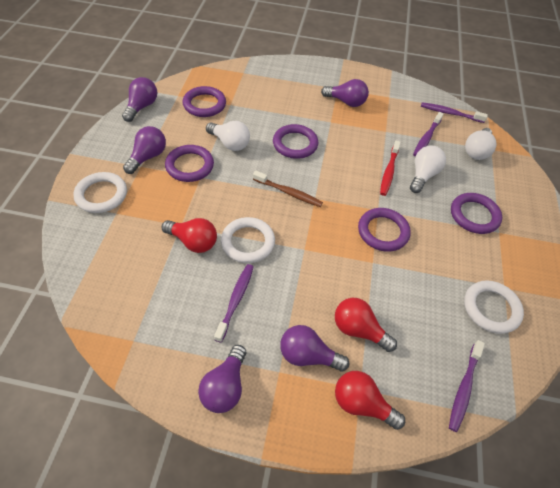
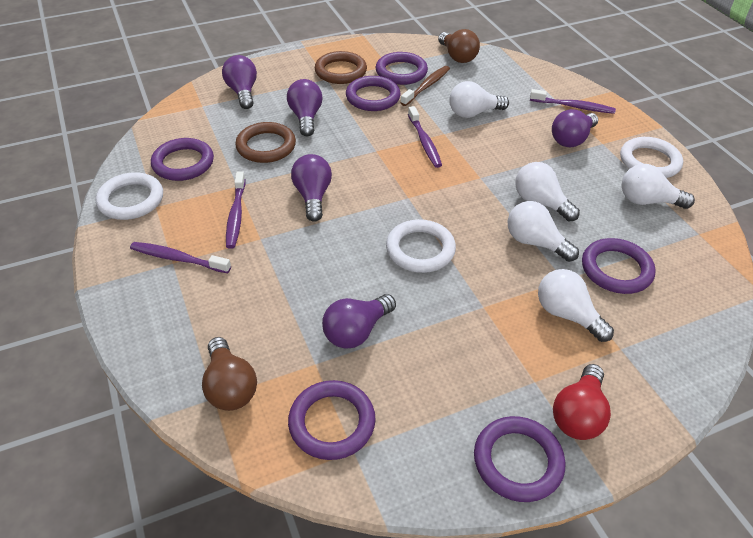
brown light bulb: 0 -> 2
brown ring: 0 -> 2
purple ring: 5 -> 6
red light bulb: 3 -> 1
red toothbrush: 1 -> 0
white light bulb: 3 -> 5

